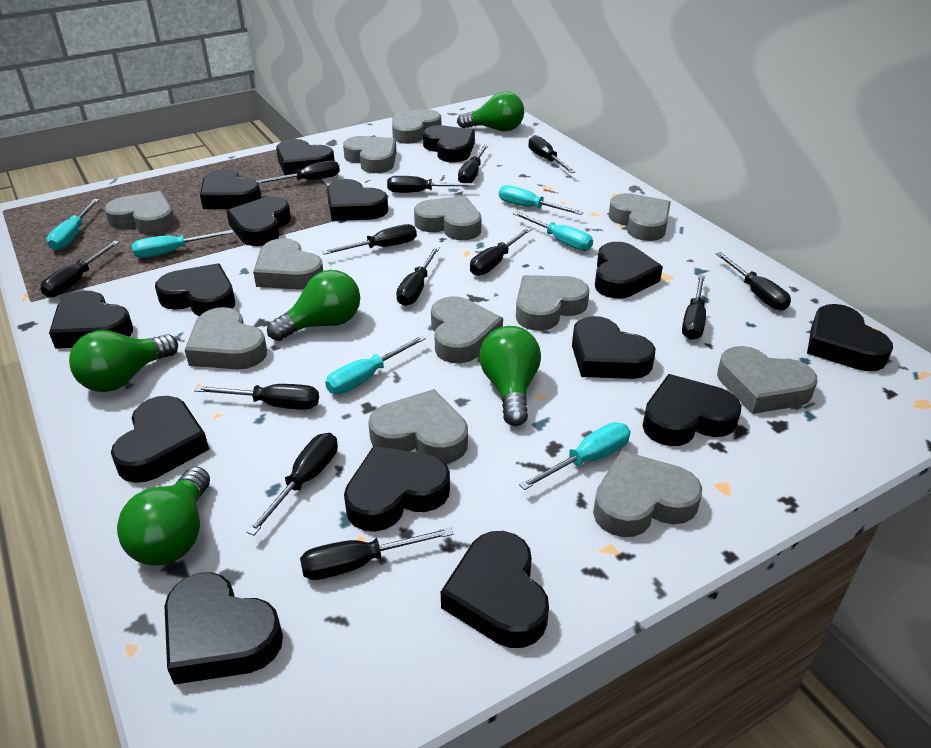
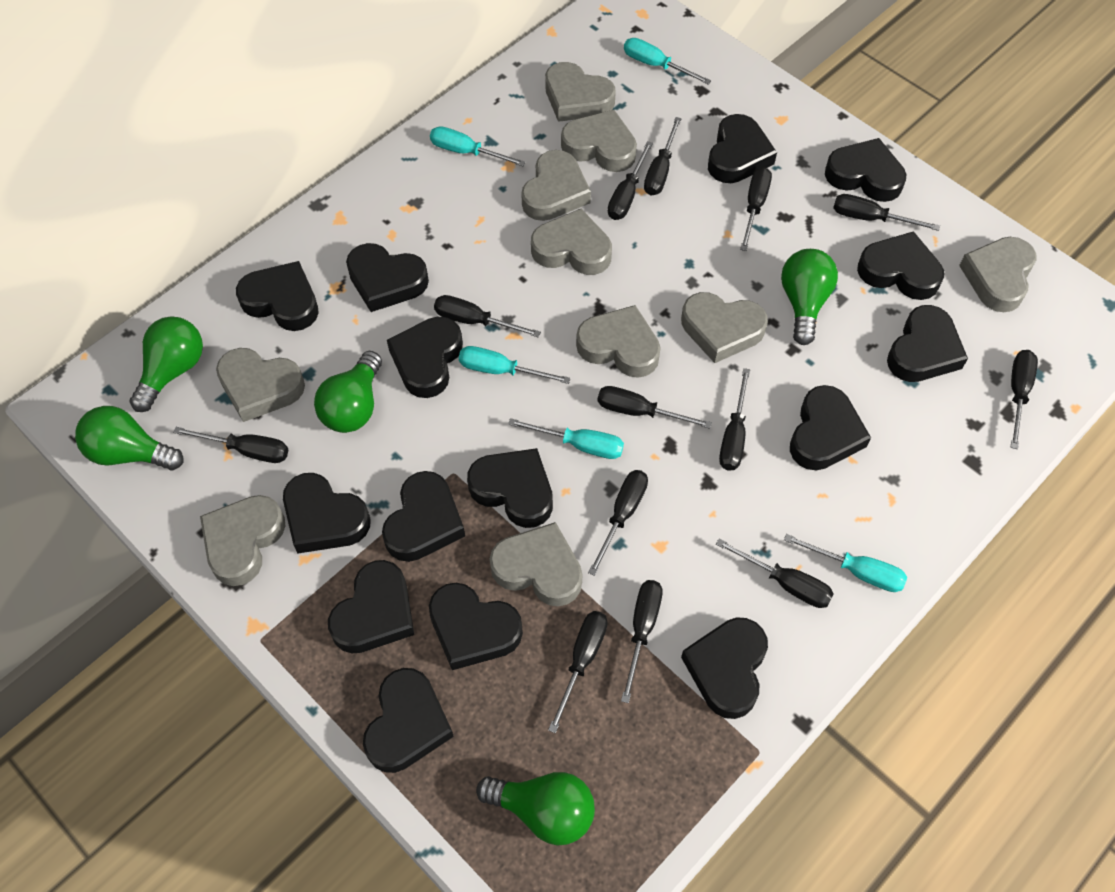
grey heart: 12 -> 10
turquoise screwdriver: 6 -> 5

